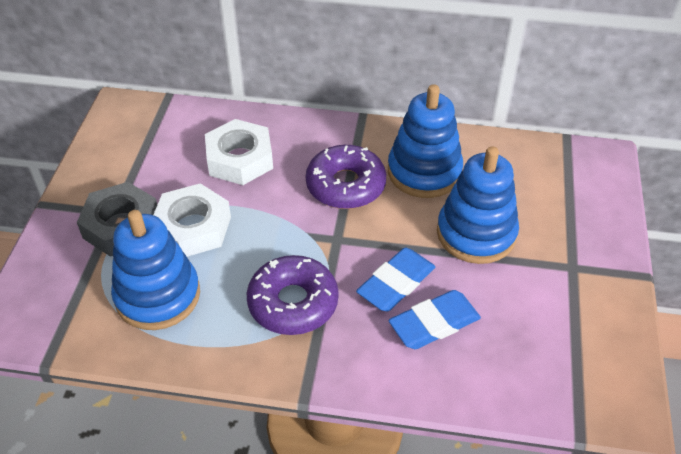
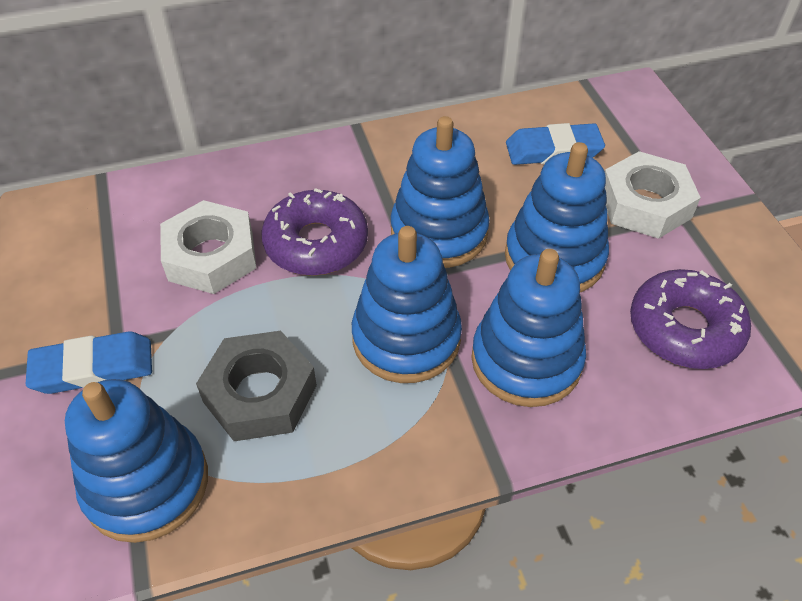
blue stacking toy: 3 -> 5

